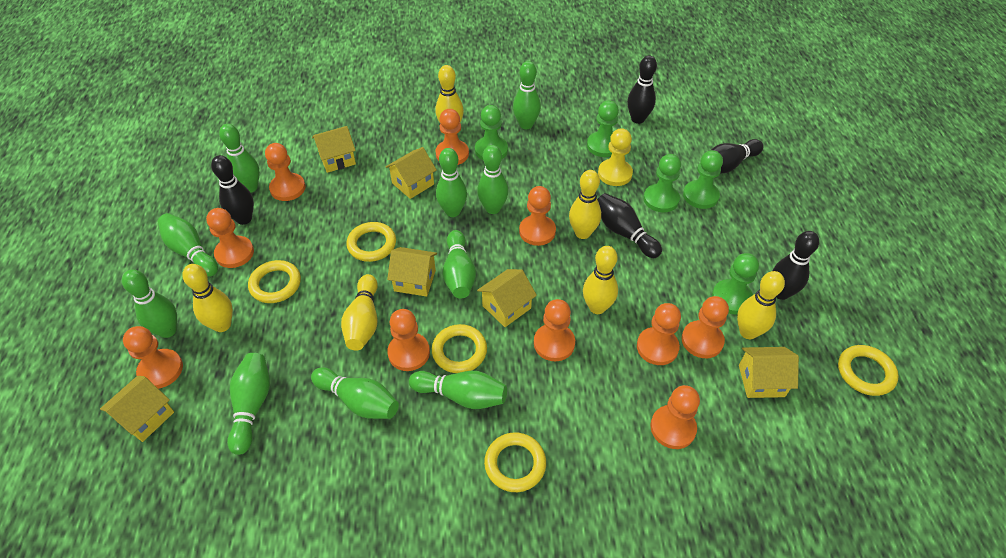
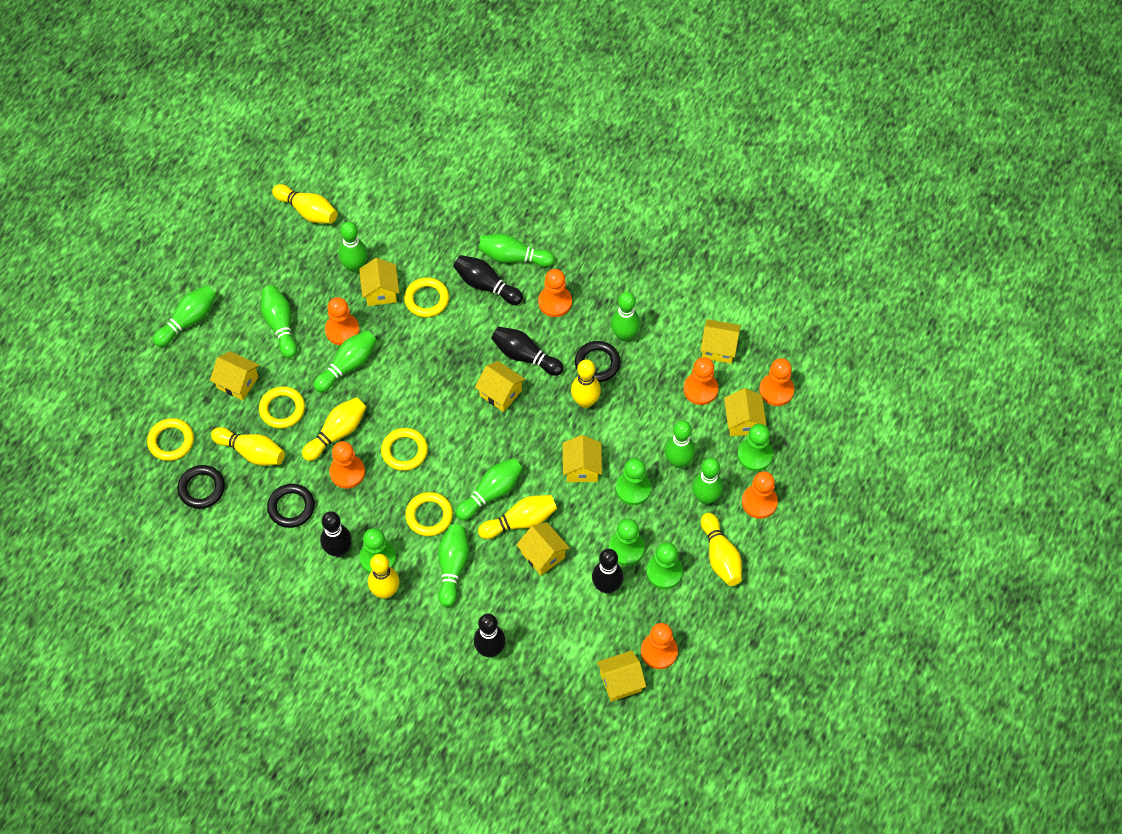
black ring: 0 -> 3
orange pawn: 10 -> 7
yellow bowling pin: 6 -> 7
yellow house: 6 -> 8
yellow pawn: 1 -> 0

